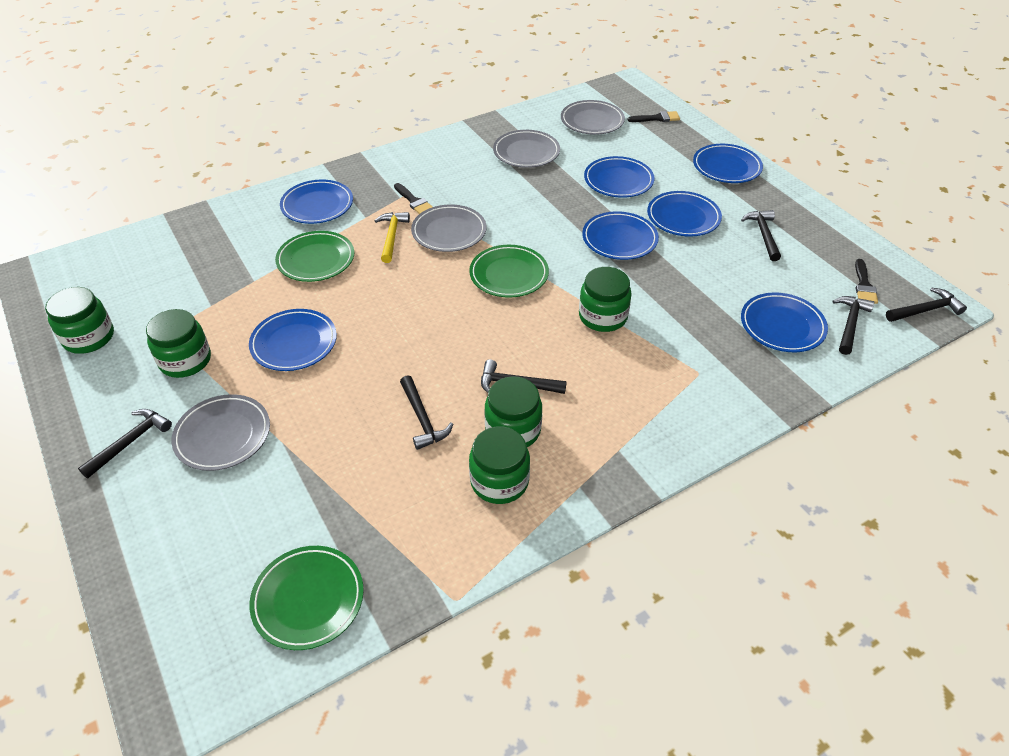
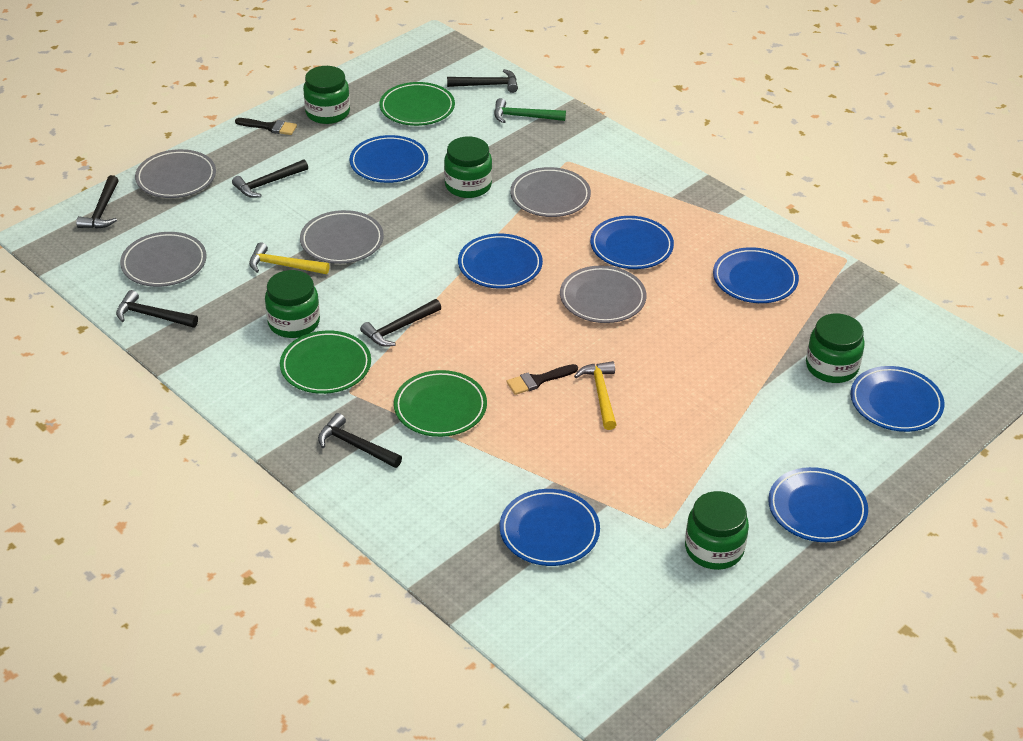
black brush: 3 -> 2
green hammer: 0 -> 1
grey plate: 4 -> 5
yellow hammer: 1 -> 2

